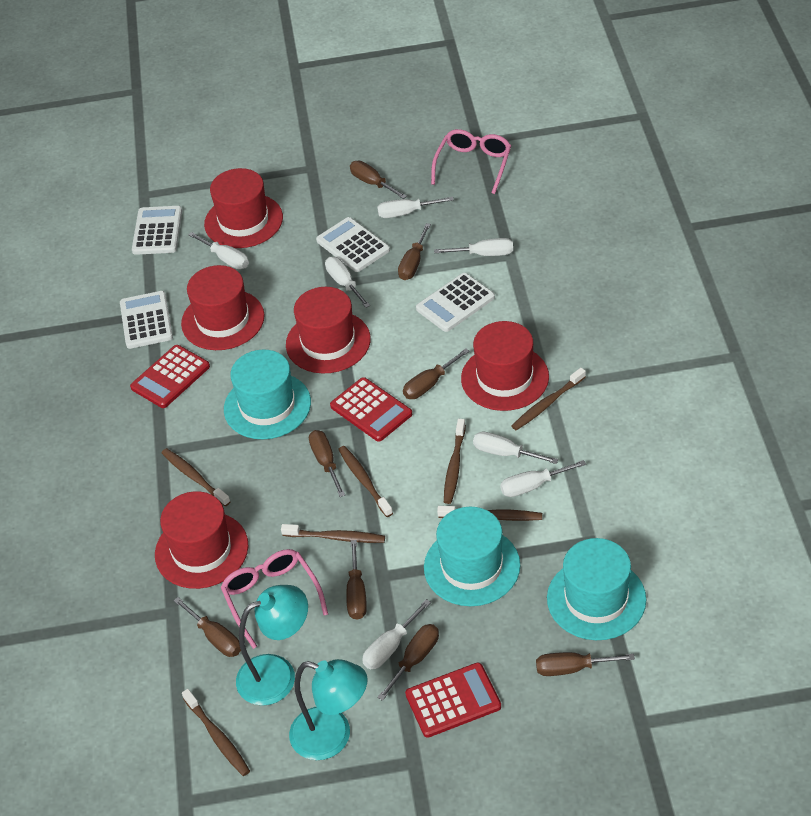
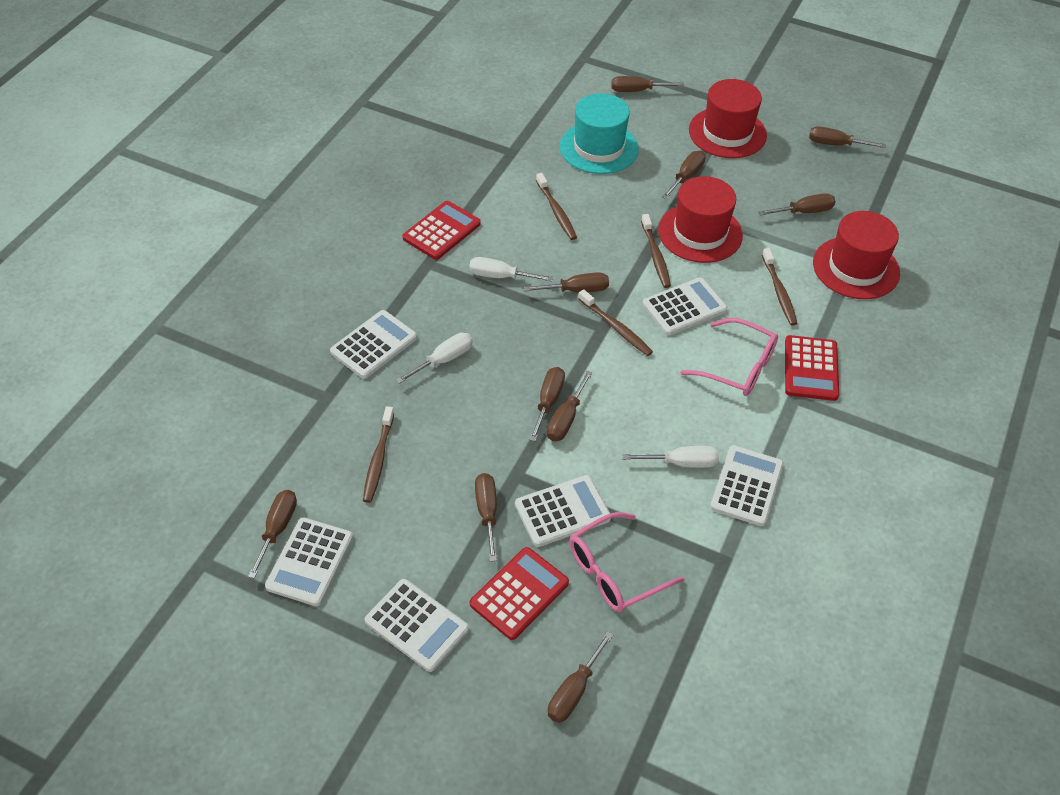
brown screwdriver: 8 -> 10
brown toothbrush: 7 -> 5
red hat: 5 -> 3
turquoise hat: 3 -> 1
turquoise lamp: 2 -> 0
white calculator: 4 -> 6
white screwdriver: 7 -> 3

